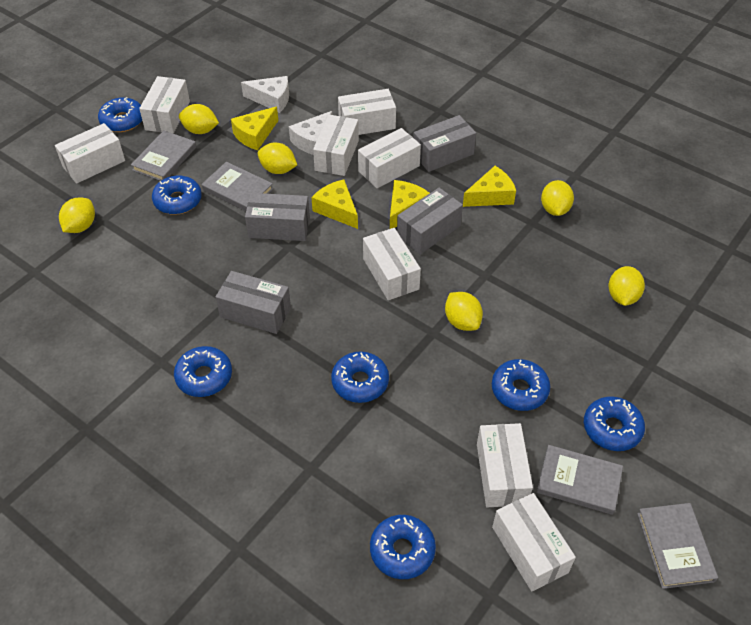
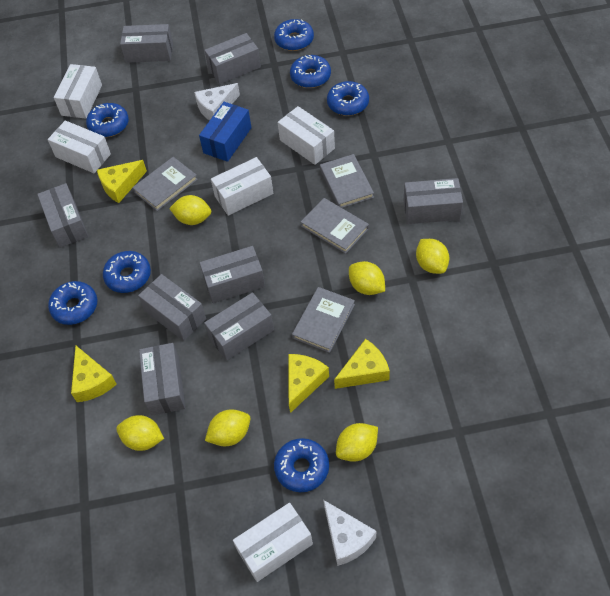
blue box: 0 -> 1
grey box: 4 -> 8
white box: 8 -> 5

